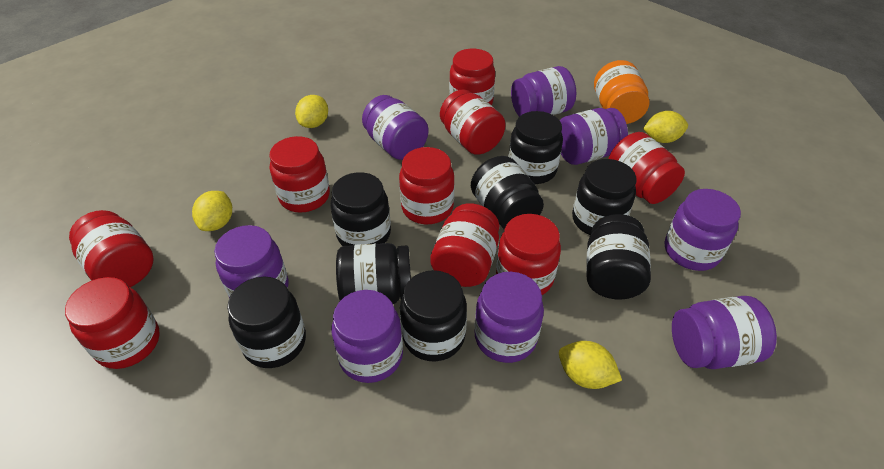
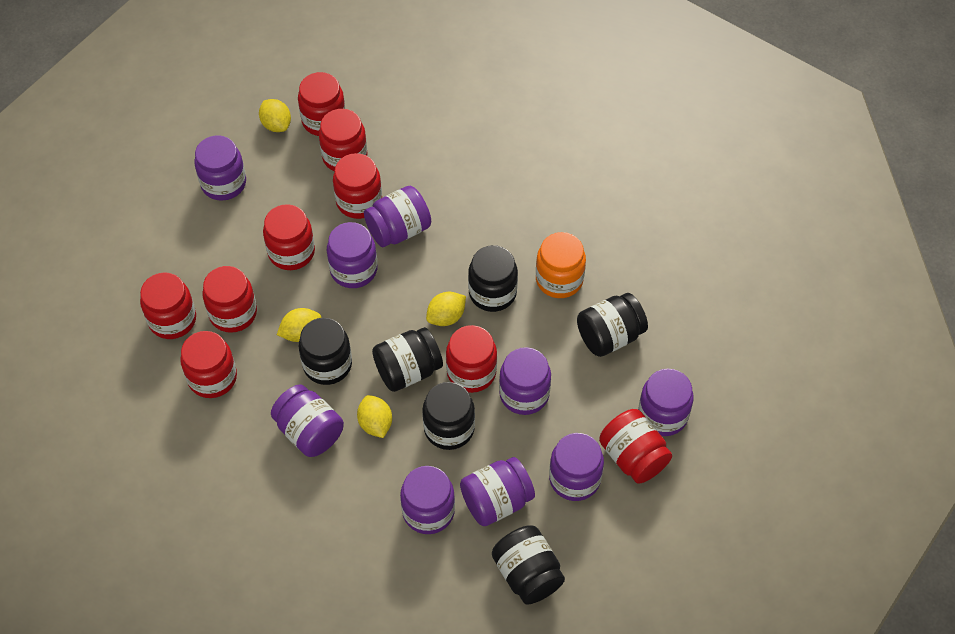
black jar: 8 -> 6
purple jar: 8 -> 9

